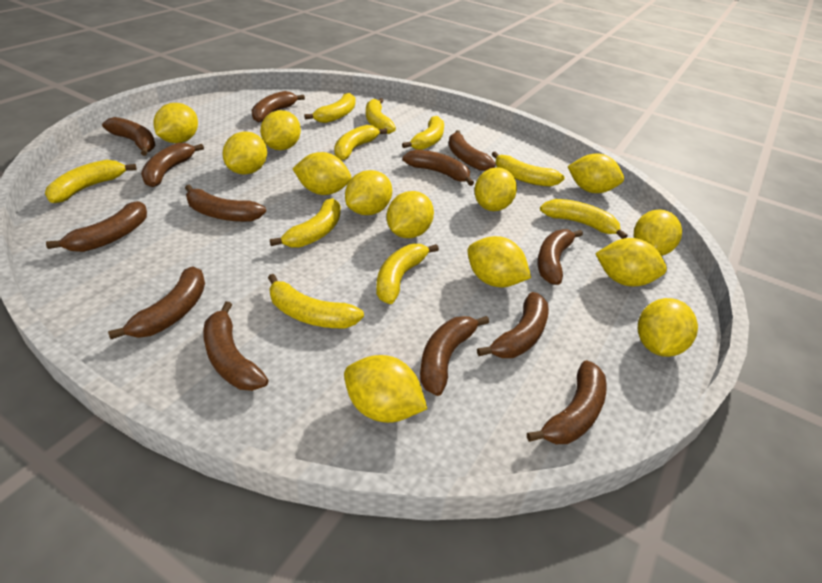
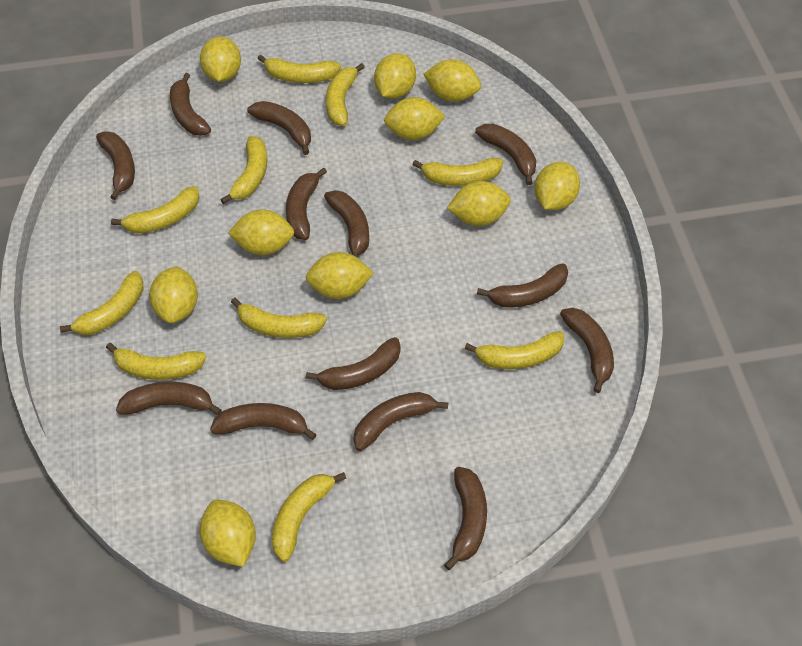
yellow lemon: 13 -> 10

